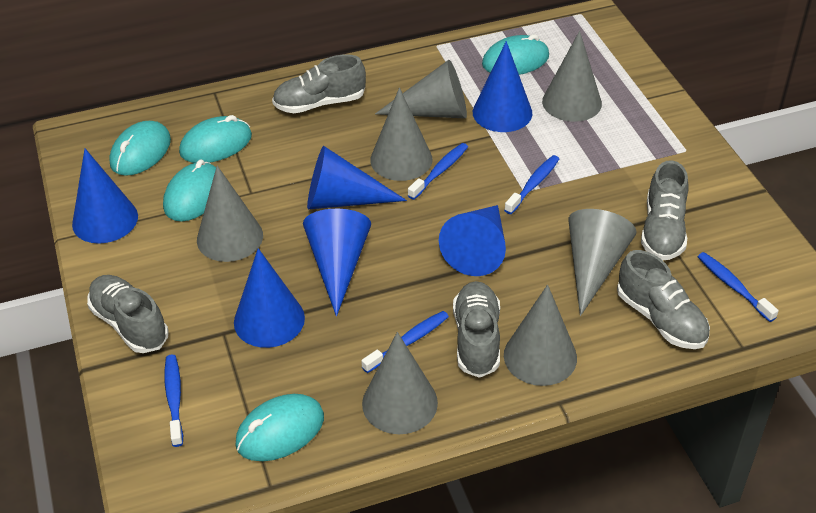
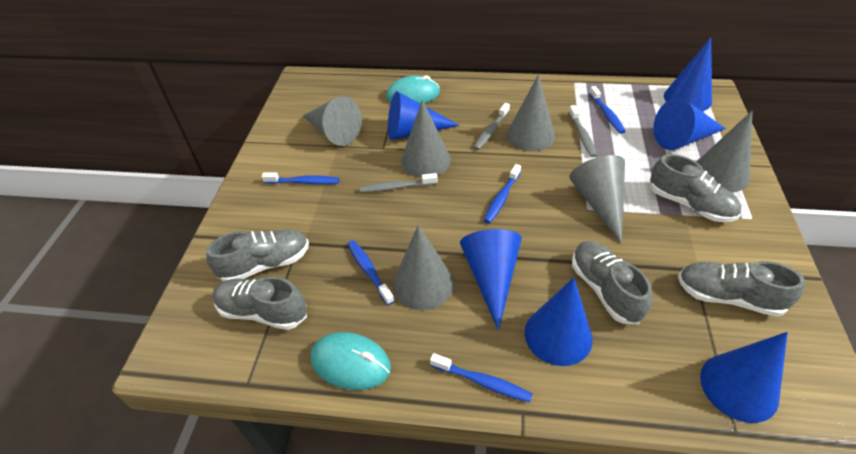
grey cone: 7 -> 6
grey toothbrush: 0 -> 3
turquoise mouse: 5 -> 2

